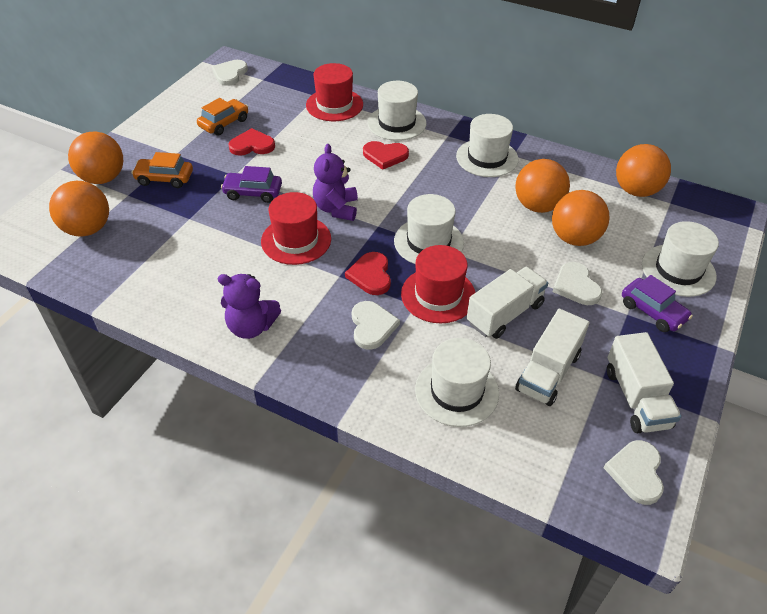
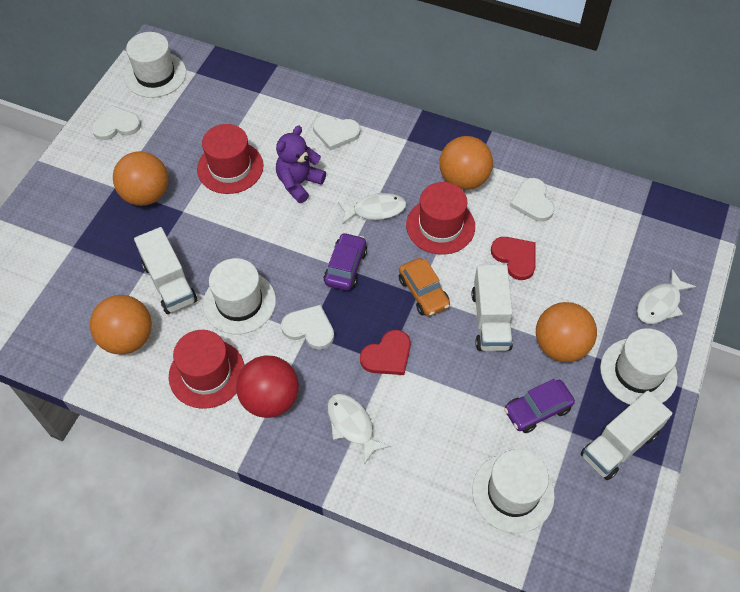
orange ball: 5 -> 4
orange car: 2 -> 1
purple teddy bear: 2 -> 1
red ball: 0 -> 1
red heart: 3 -> 2
white fish: 0 -> 3
white hat: 5 -> 4

